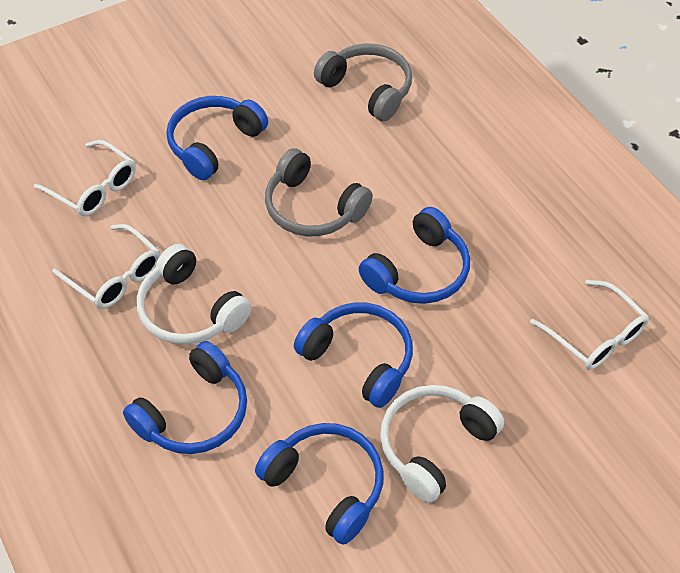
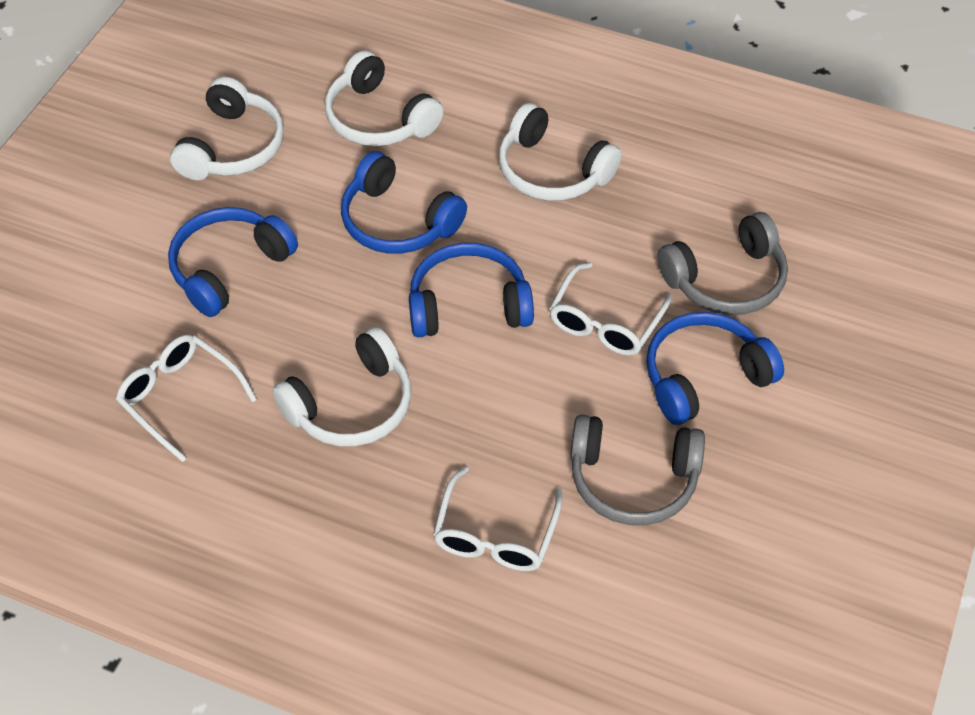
blue headphones: 5 -> 4
white headphones: 2 -> 4

